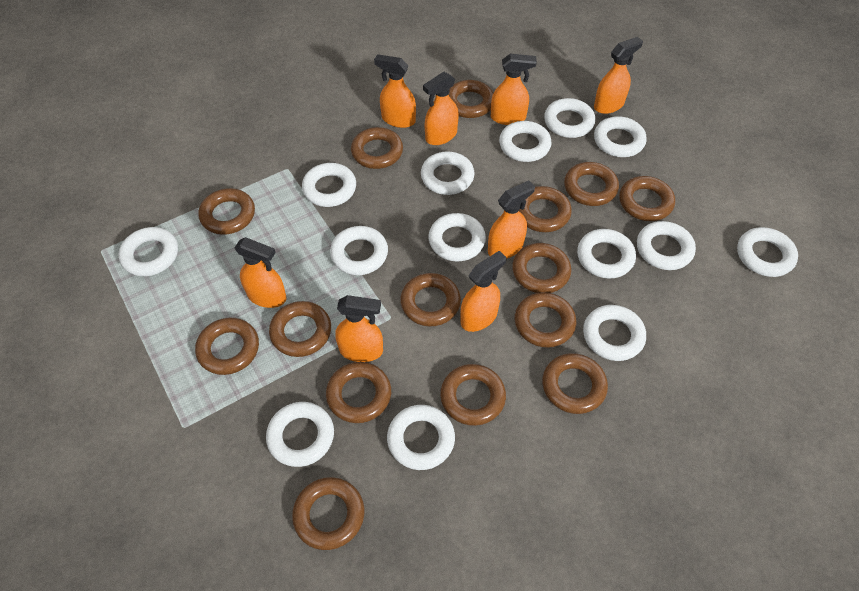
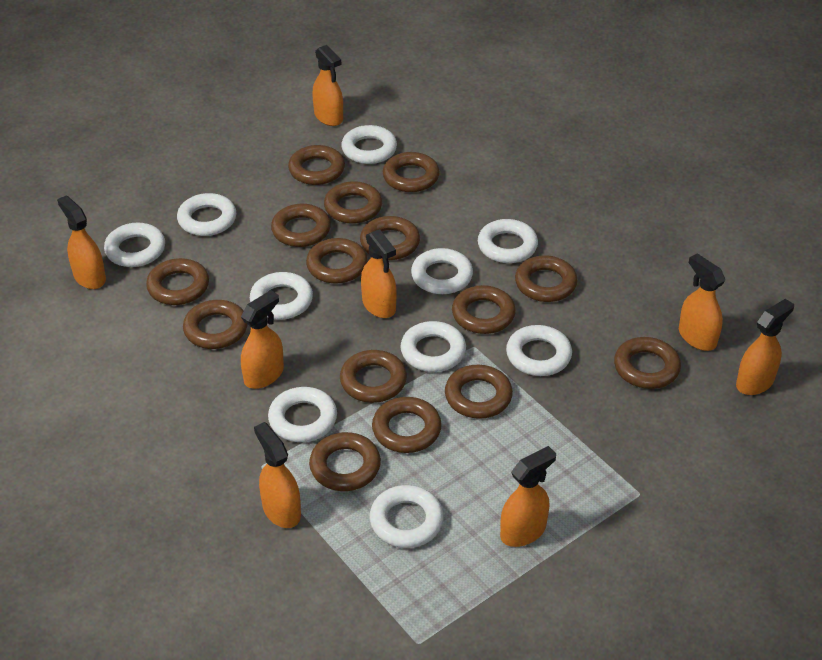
white ring: 14 -> 10

